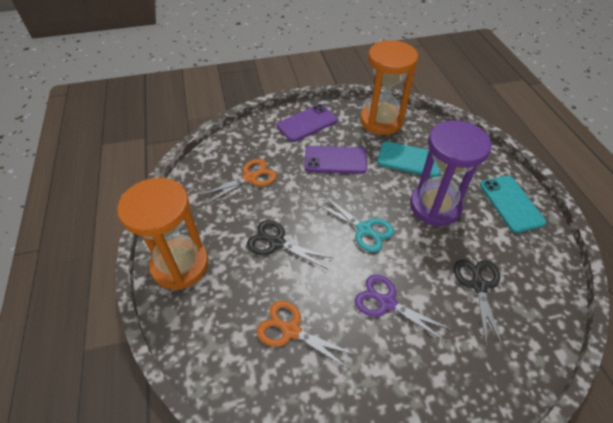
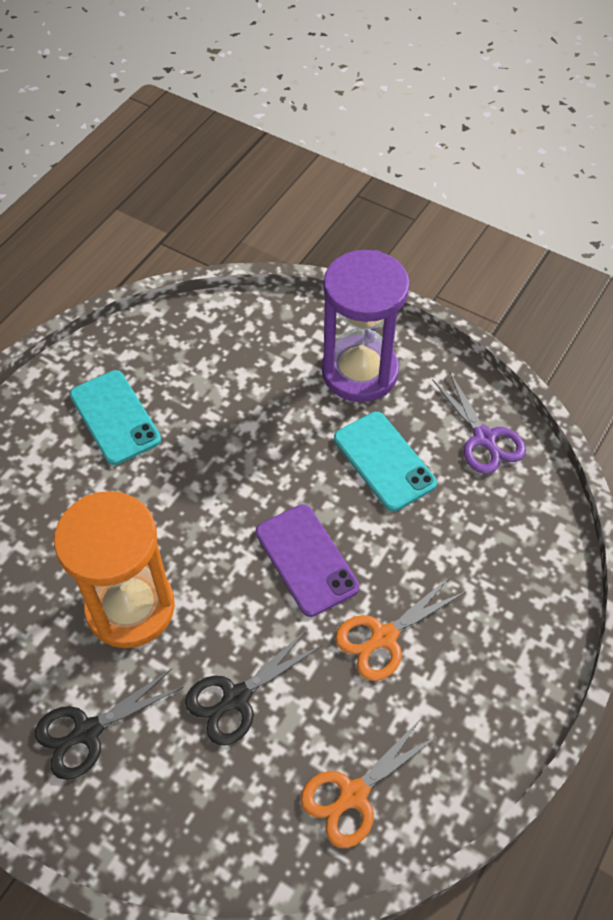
orange hourglass: 2 -> 1
purple phone: 2 -> 1
turquoise scissors: 1 -> 0

